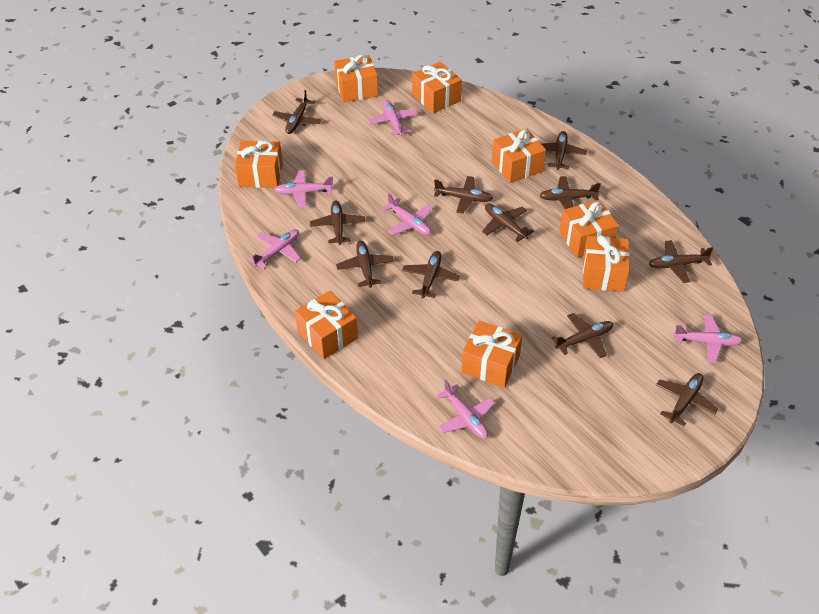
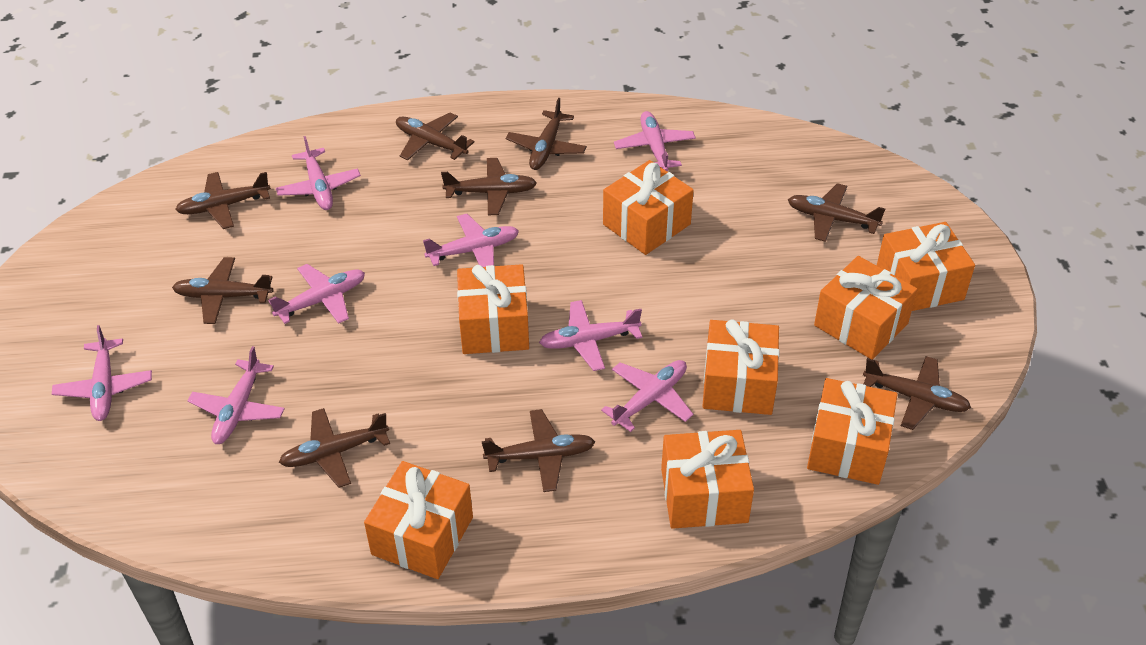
brown plane: 11 -> 9
pink plane: 6 -> 8

